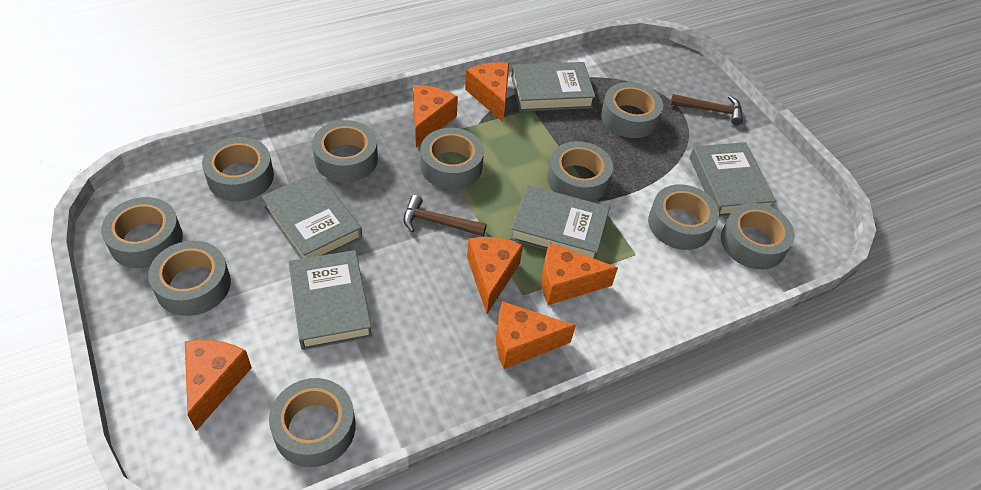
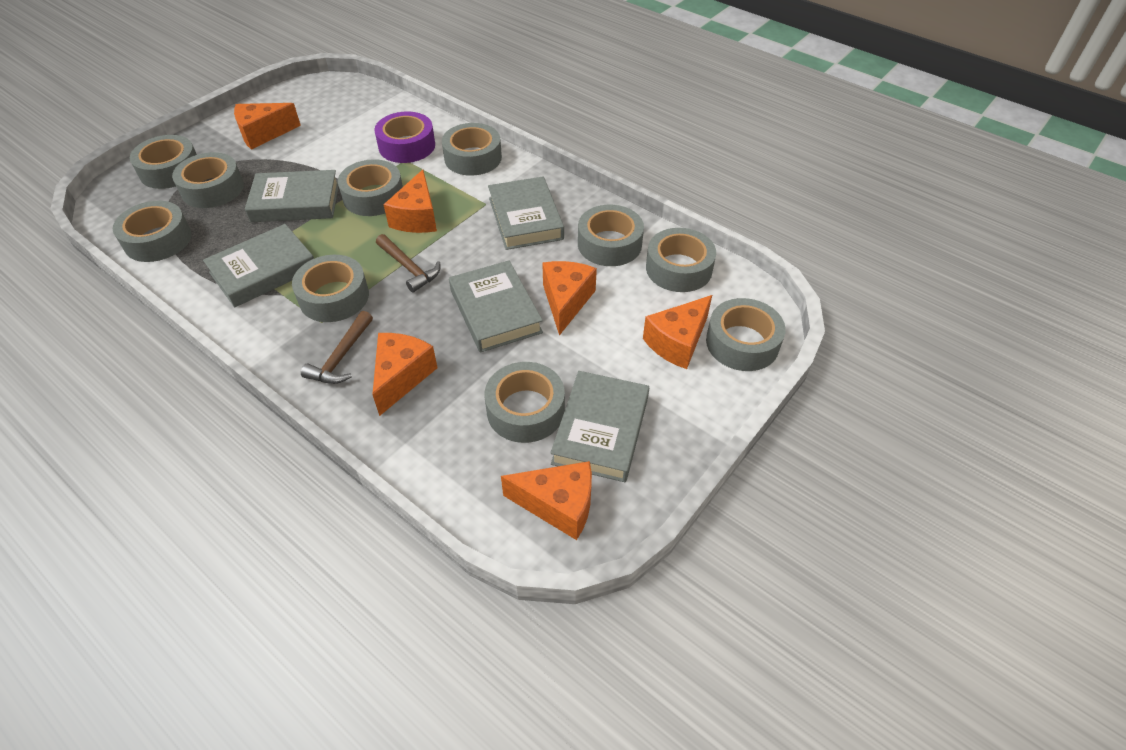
purple tape: 0 -> 1

